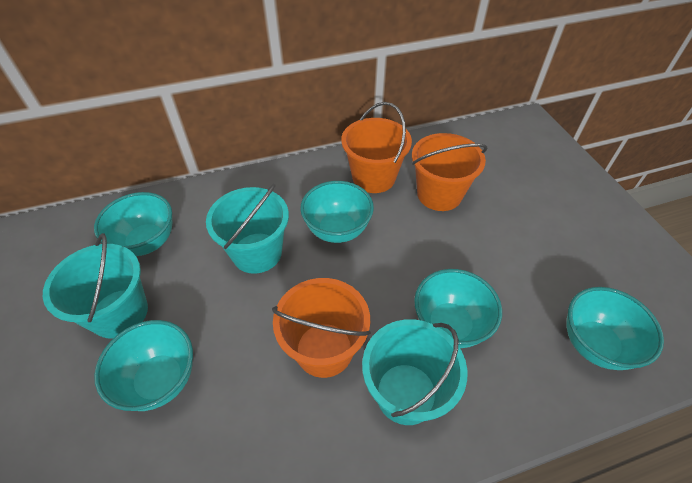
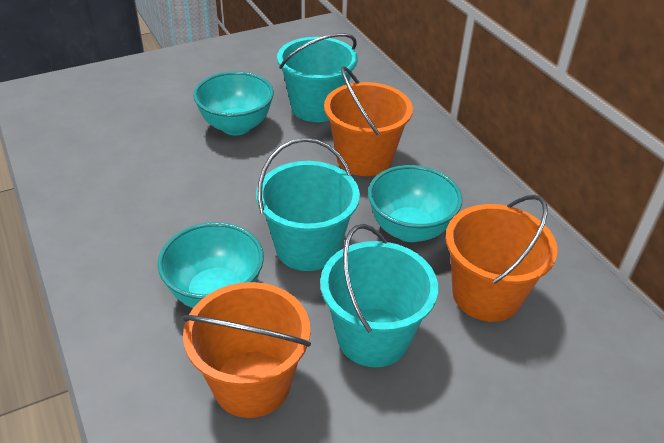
turquoise bowl: 5 -> 3

